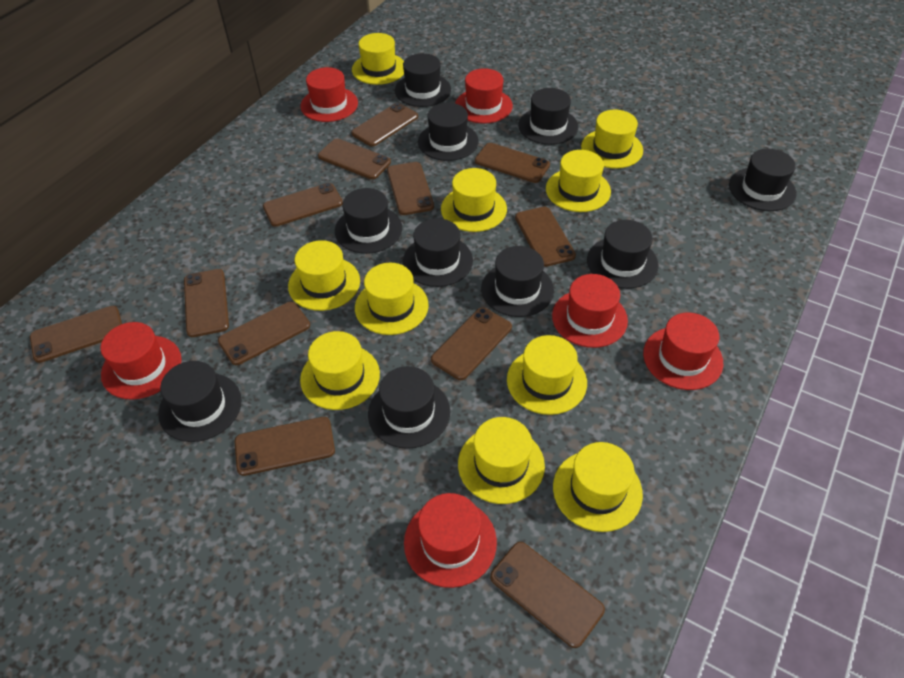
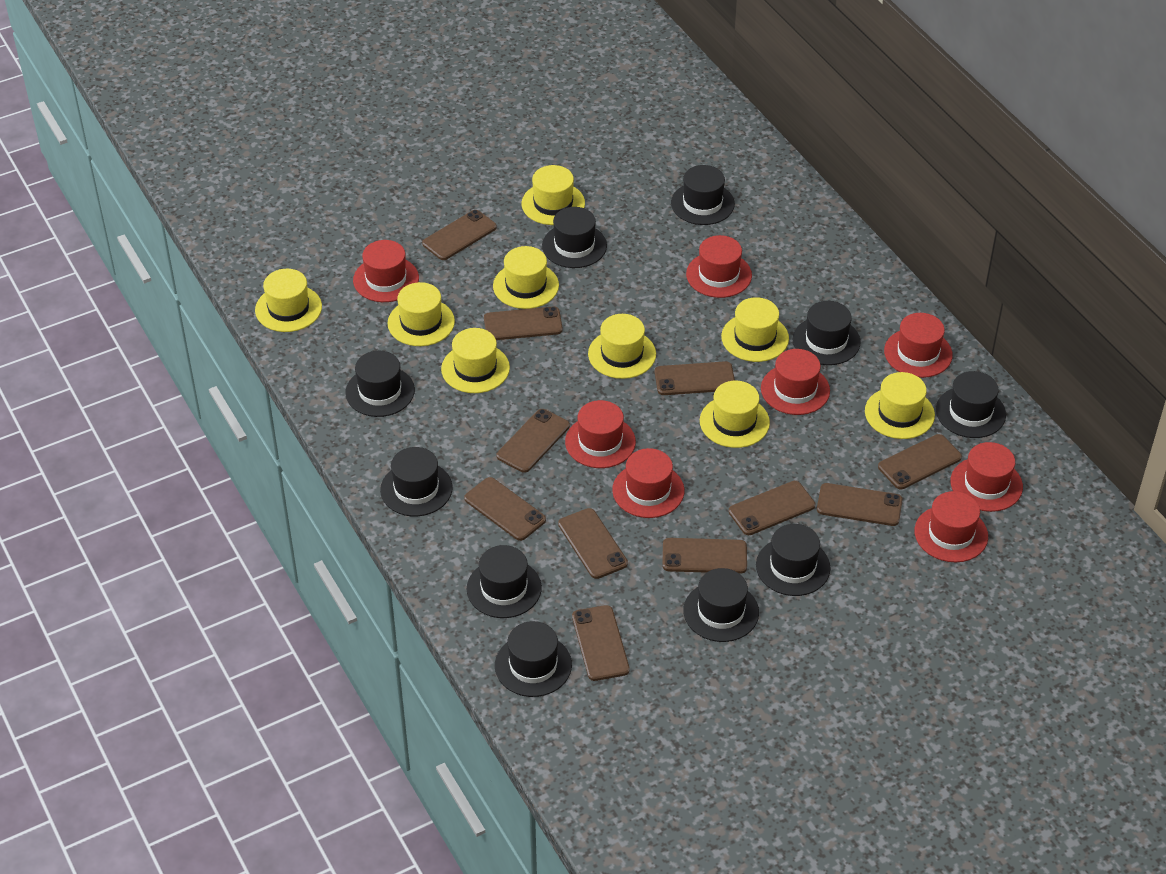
brown phone: 12 -> 11
red hat: 6 -> 8
yellow hat: 10 -> 9

